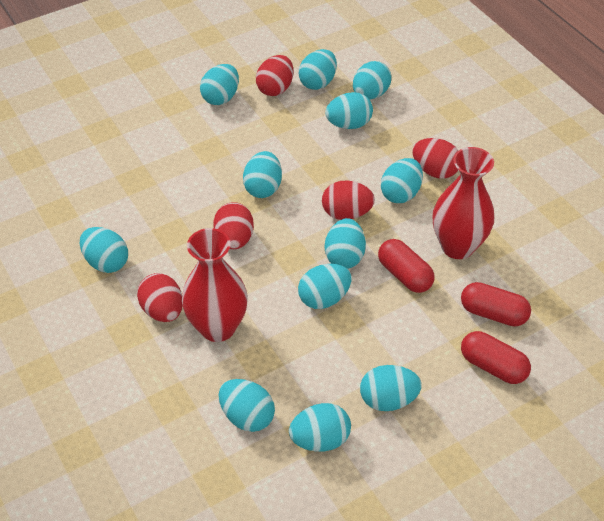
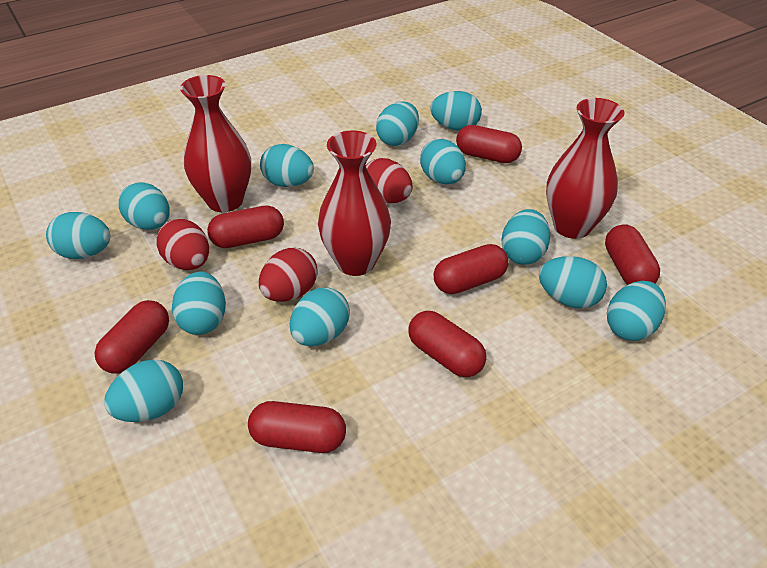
red capsule: 3 -> 7
red egg: 5 -> 3
red vase: 2 -> 3

